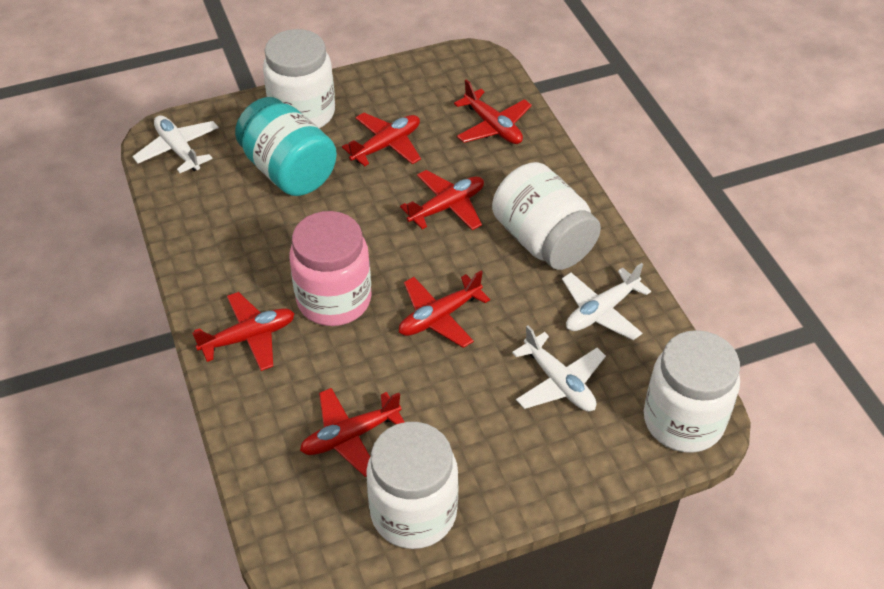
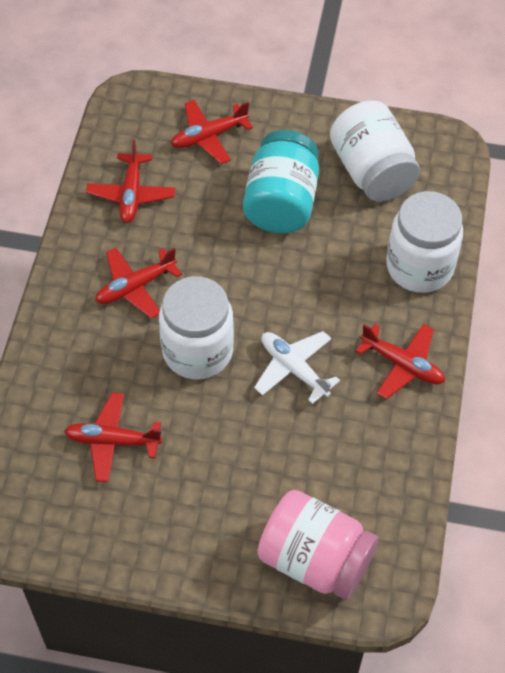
red plane: 6 -> 5
white jar: 4 -> 3
white plane: 3 -> 1

